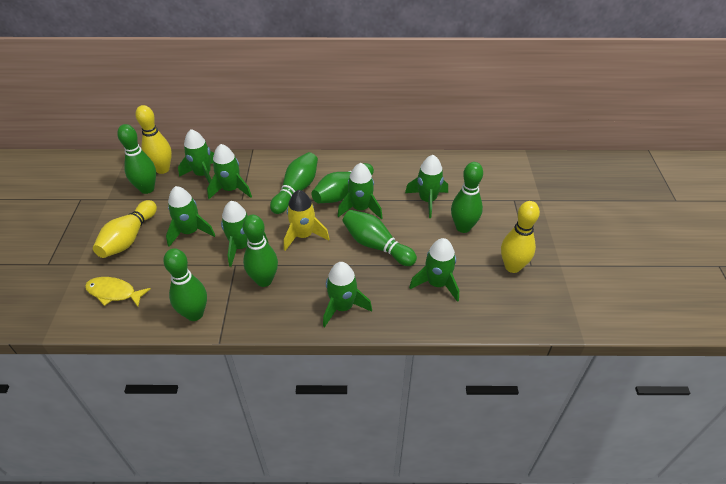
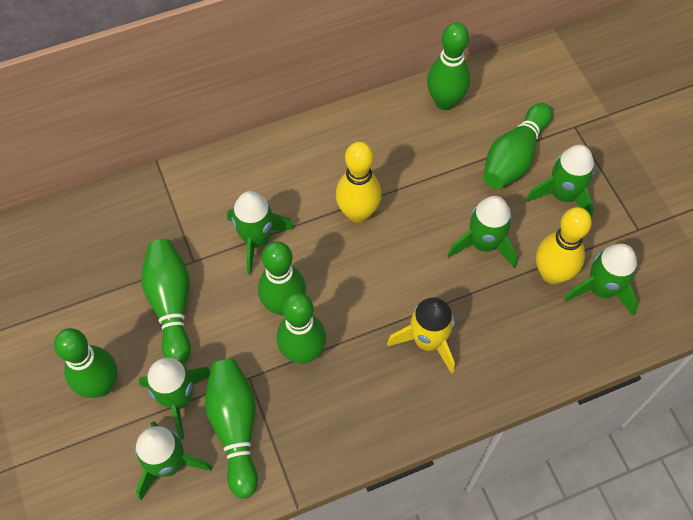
green rocket: 8 -> 6
yellow bowling pin: 3 -> 2
yellow fish: 1 -> 0

